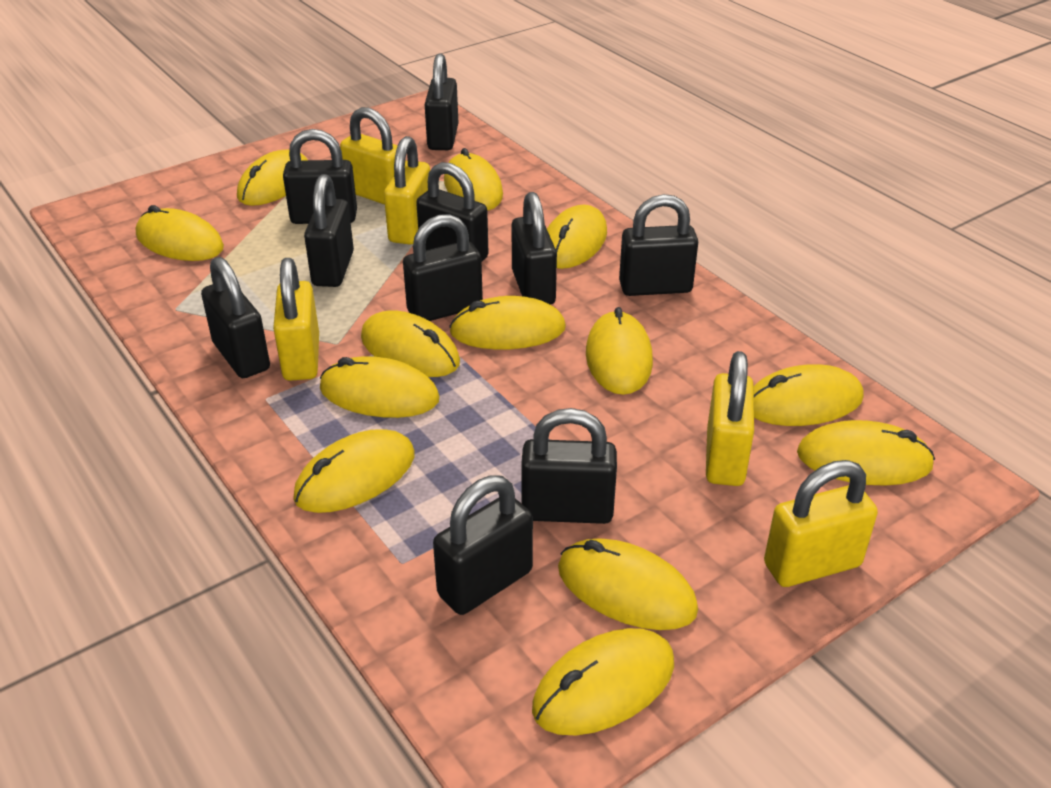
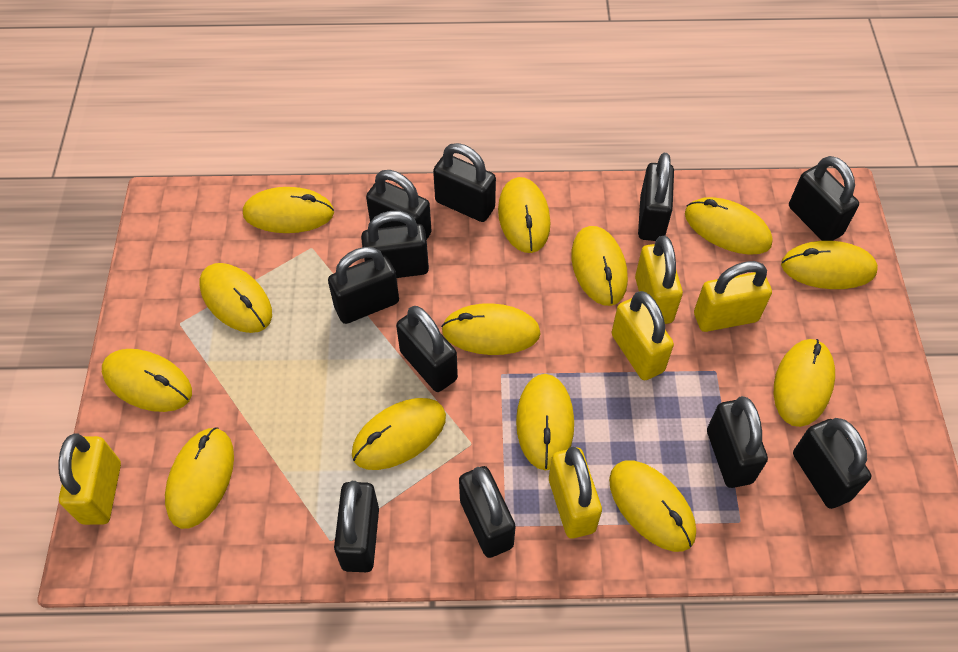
black padlock: 10 -> 11

